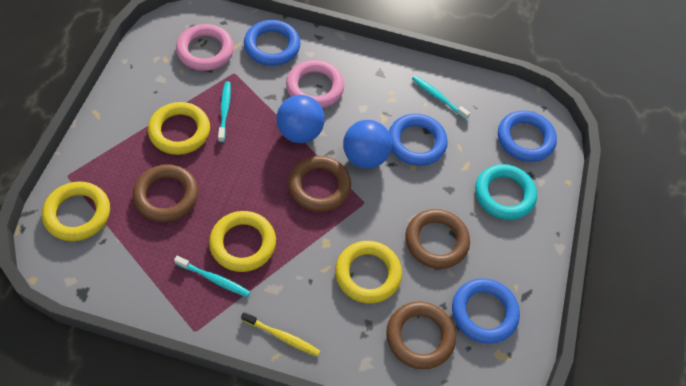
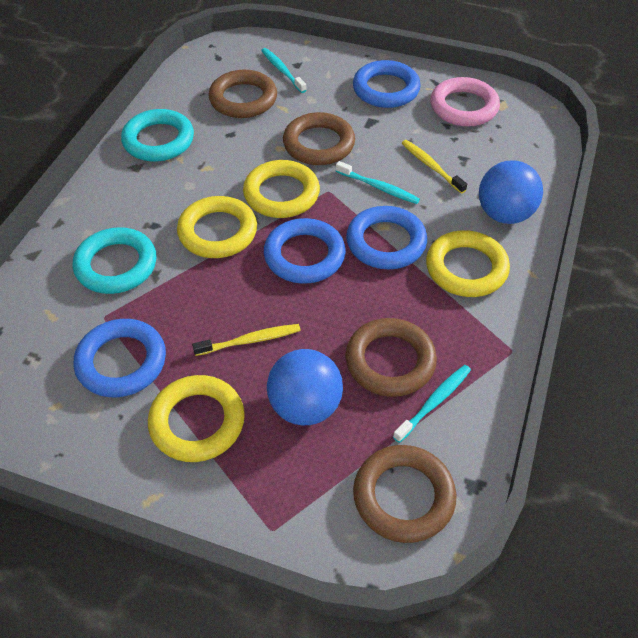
pink ring: 2 -> 1
turquoise ring: 1 -> 2
yellow toothbrush: 1 -> 2

